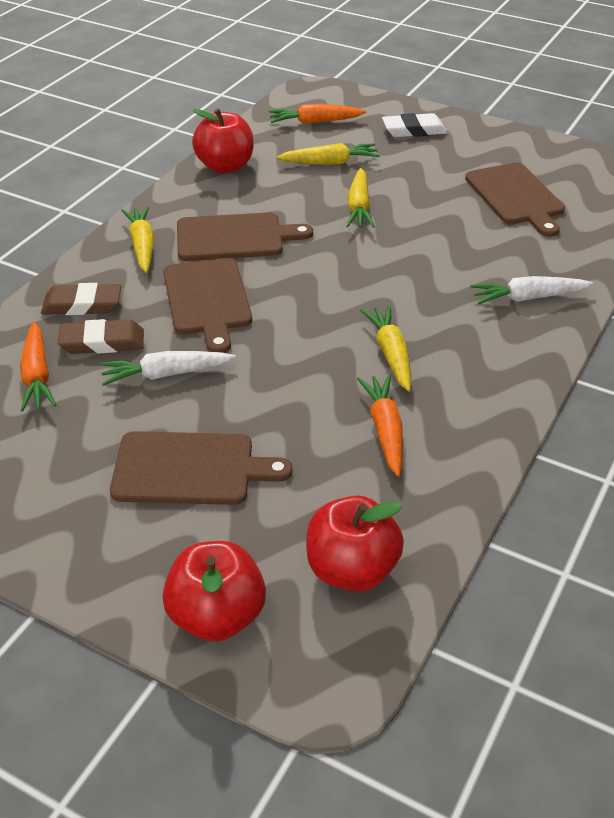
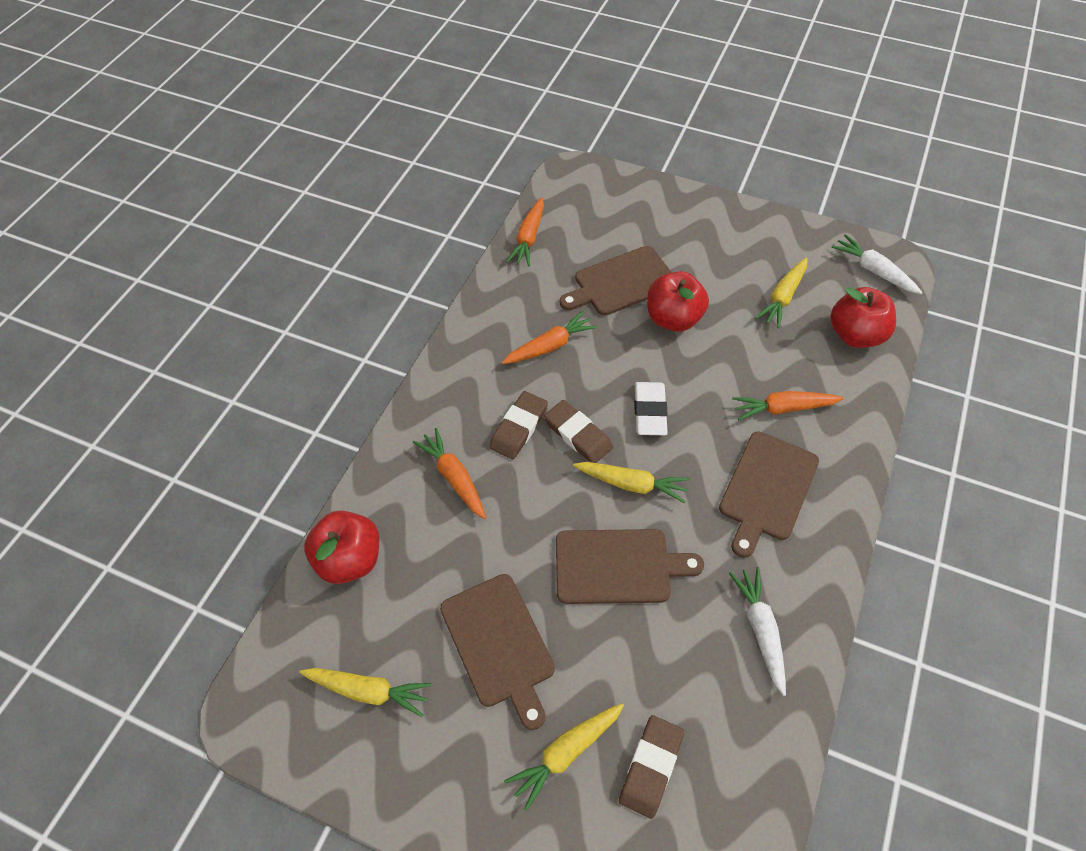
brown eraser: 2 -> 3
orange carrot: 3 -> 4

